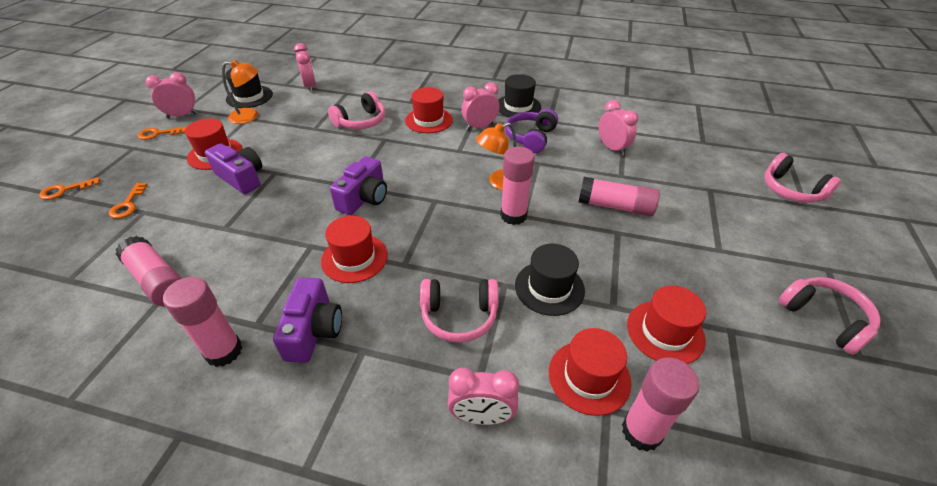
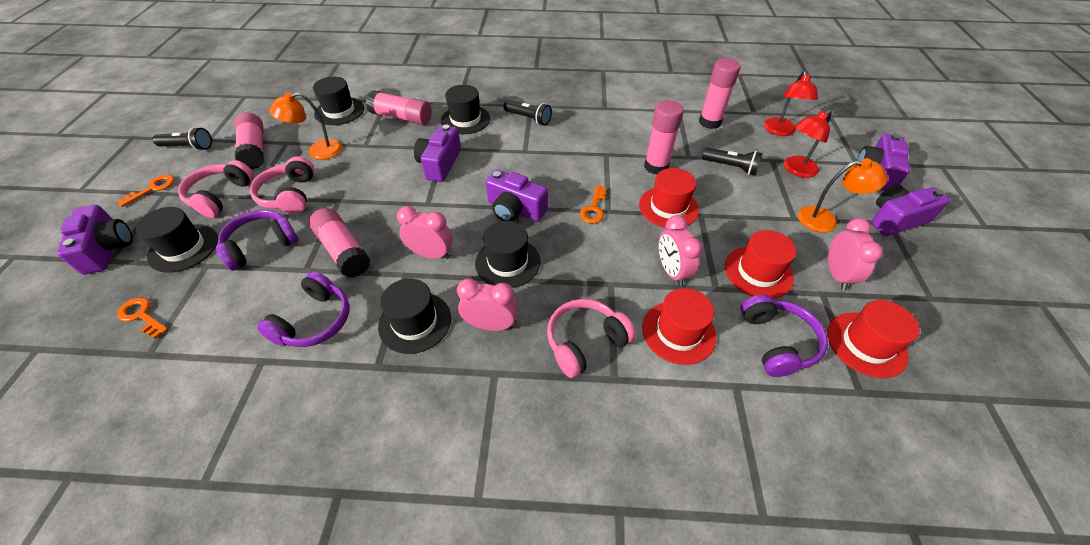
black flashlight: 0 -> 3
black hat: 3 -> 5
pink clock: 5 -> 4
pink headphones: 4 -> 3
purple camera: 3 -> 5
purple headphones: 1 -> 3
red hat: 5 -> 4
red lamp: 0 -> 2

